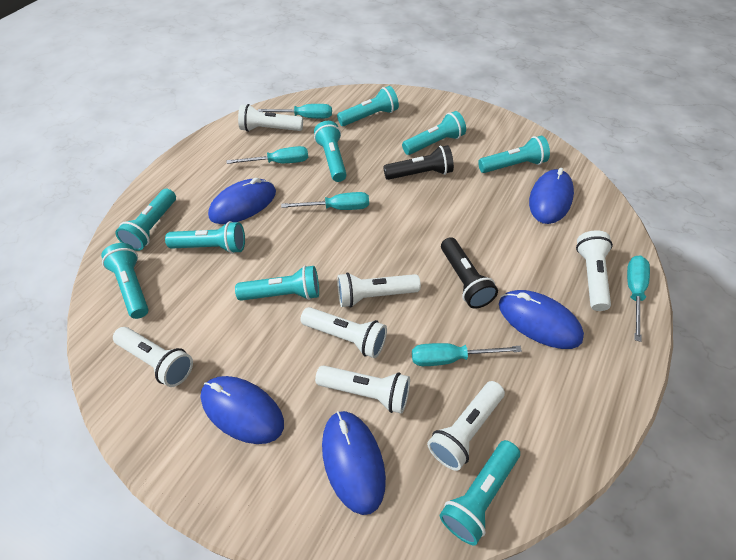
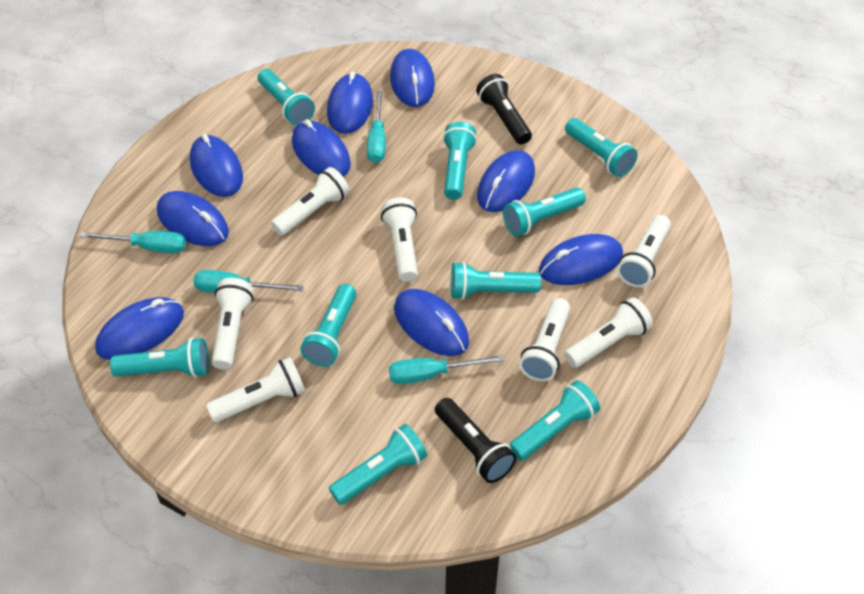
blue mouse: 5 -> 9
turquoise screwdriver: 5 -> 4

